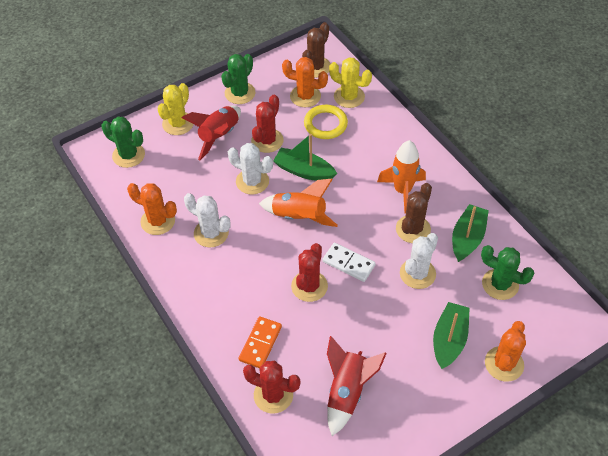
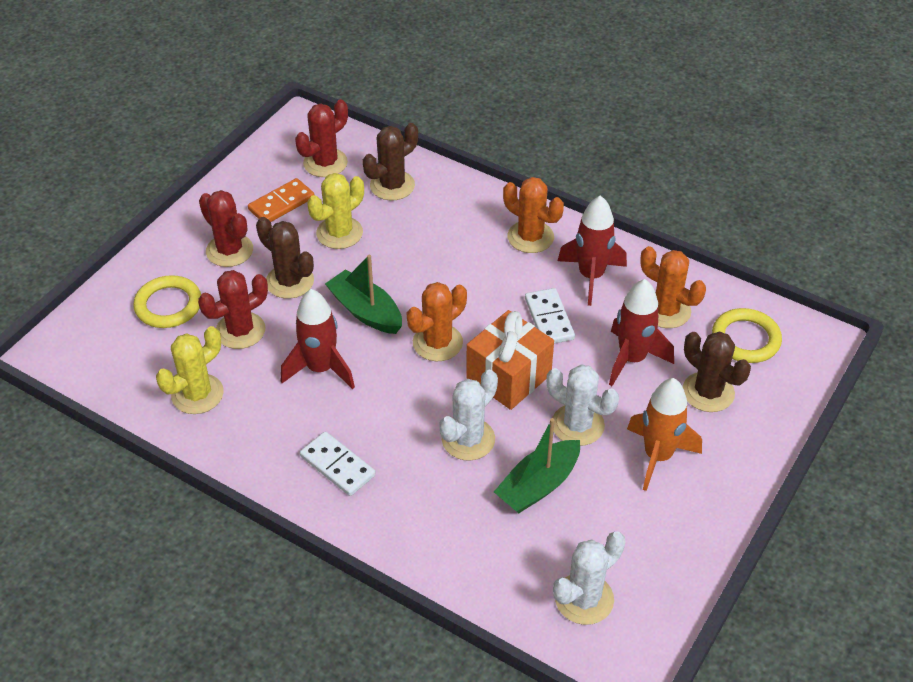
brown cactus: 2 -> 3
green boat: 3 -> 2
green cactus: 3 -> 0
orange gift: 0 -> 1
orange rocket: 2 -> 1
red rocket: 2 -> 3
white domino: 1 -> 2
yellow ring: 1 -> 2

